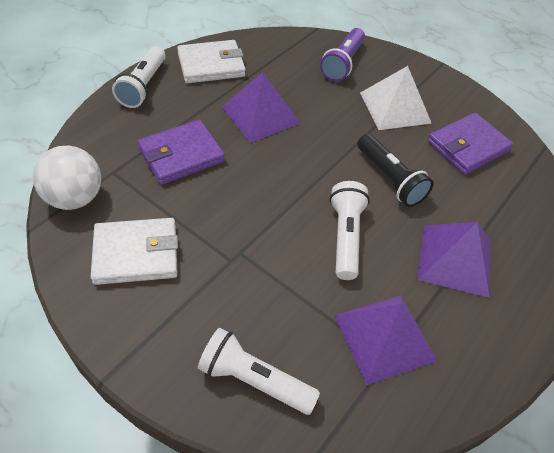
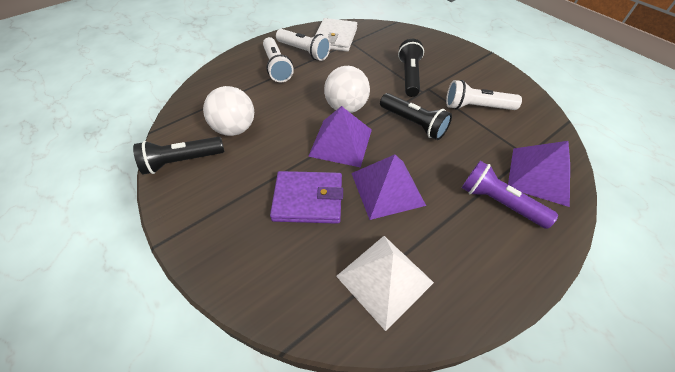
black flashlight: 1 -> 3
purple wallet: 2 -> 1
white ball: 1 -> 2
white wallet: 2 -> 1

